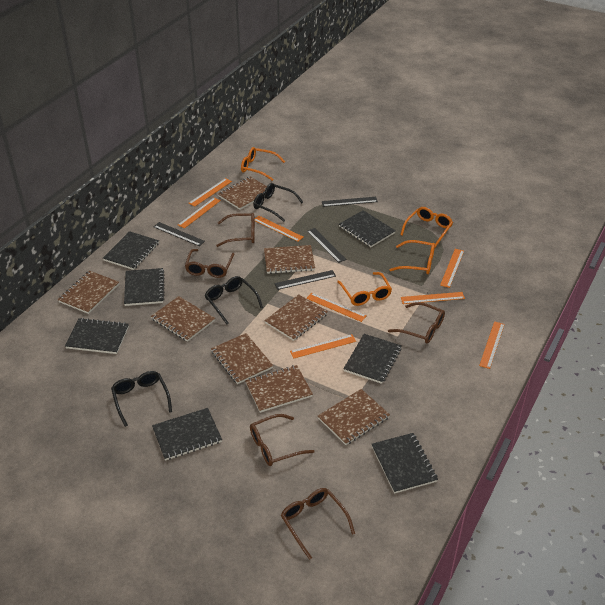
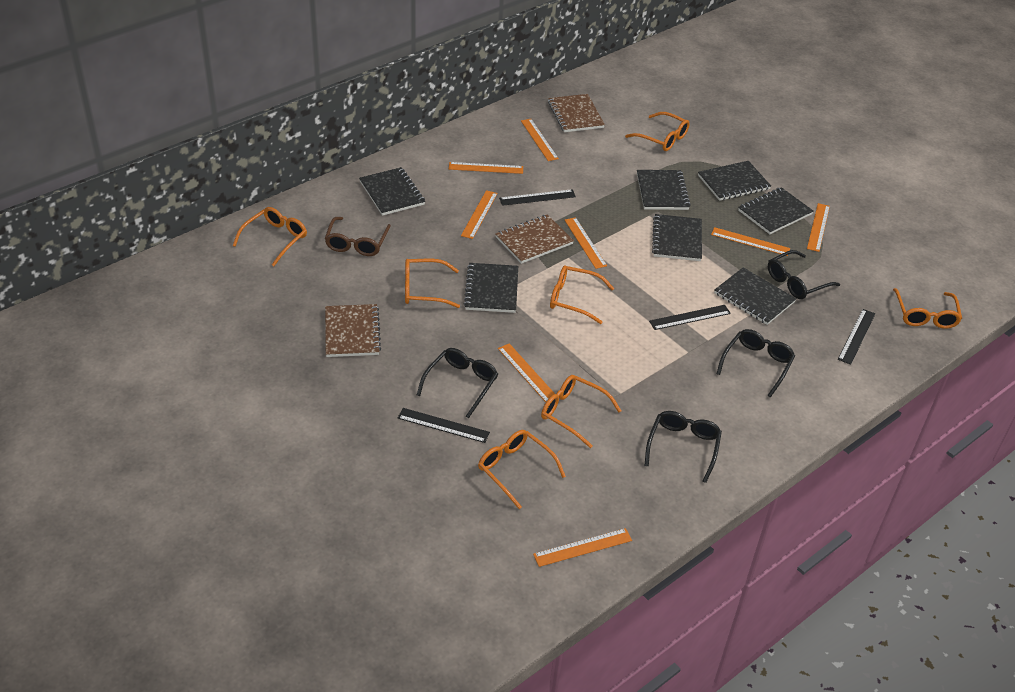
black glasses: 3 -> 4
brown glasses: 5 -> 1
brown notebook: 8 -> 3
orange glasses: 4 -> 7

